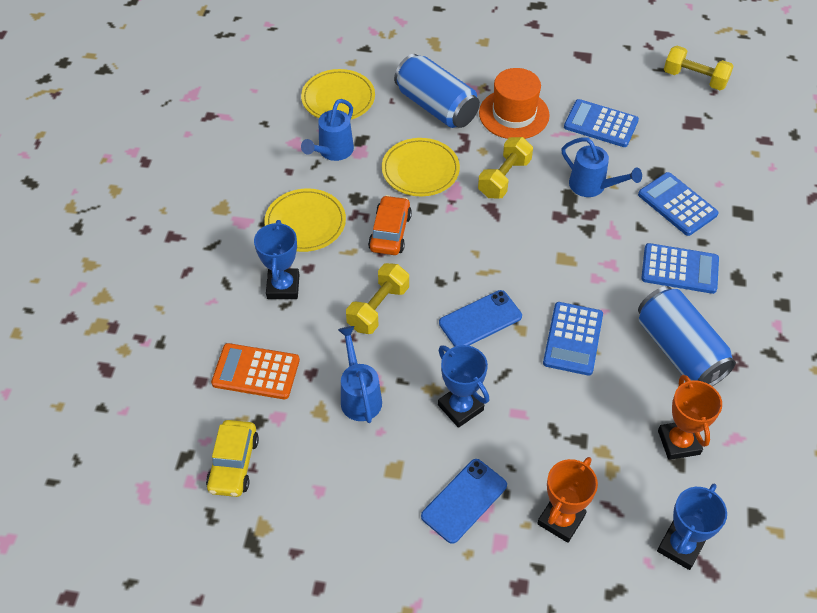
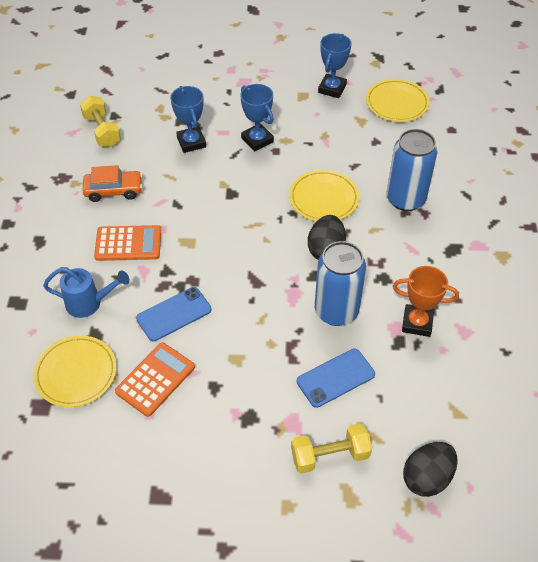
black egg: 0 -> 2
blue calculator: 4 -> 0
blue watering can: 3 -> 1
orange calculator: 1 -> 2
orange hat: 1 -> 0
orange trophy: 2 -> 1
yellow car: 1 -> 0
yellow dumbbell: 3 -> 2

